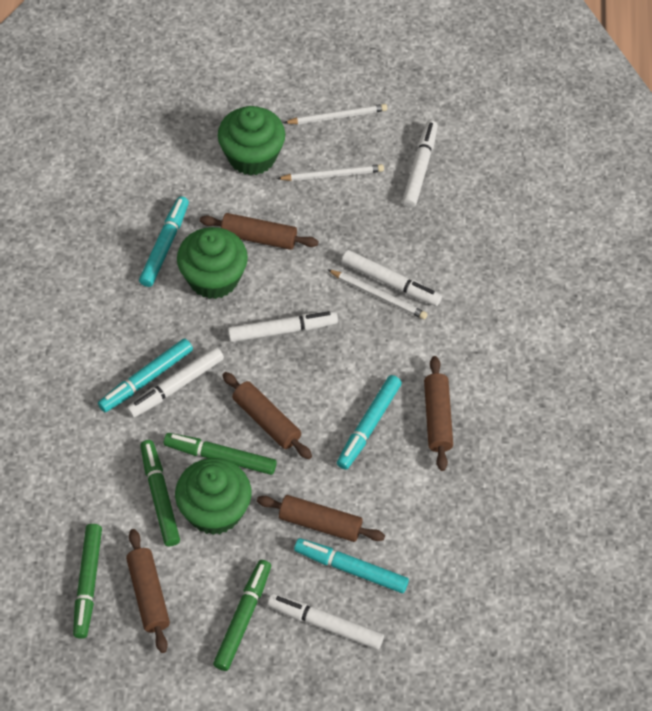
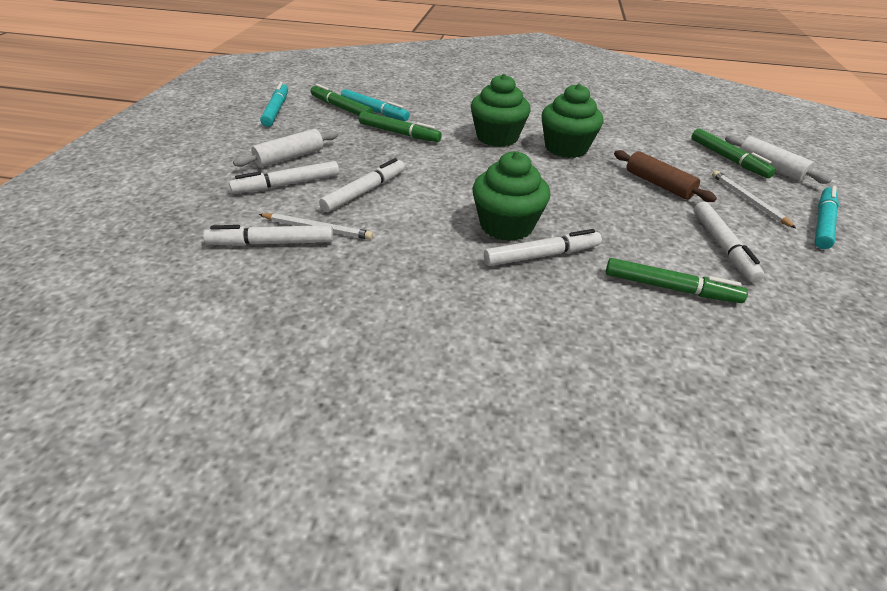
brown rolling pin: 5 -> 1
turquoise marker: 4 -> 3
white pencil: 3 -> 2
white rolling pin: 0 -> 2

